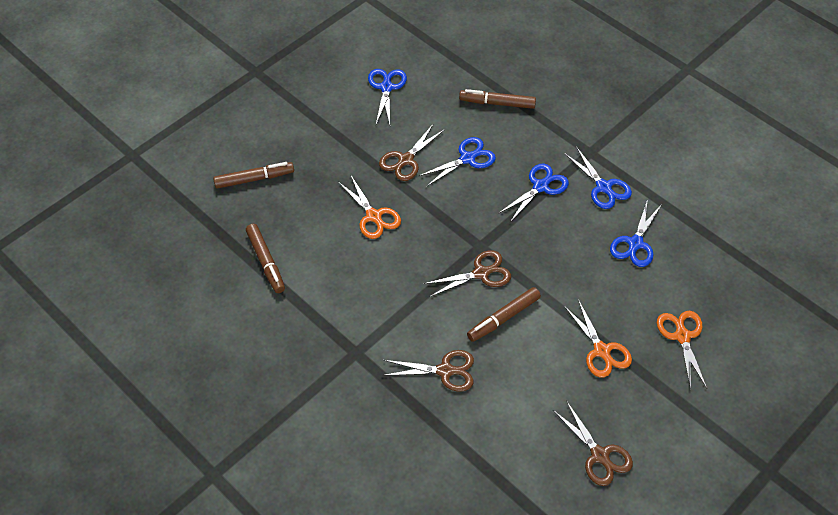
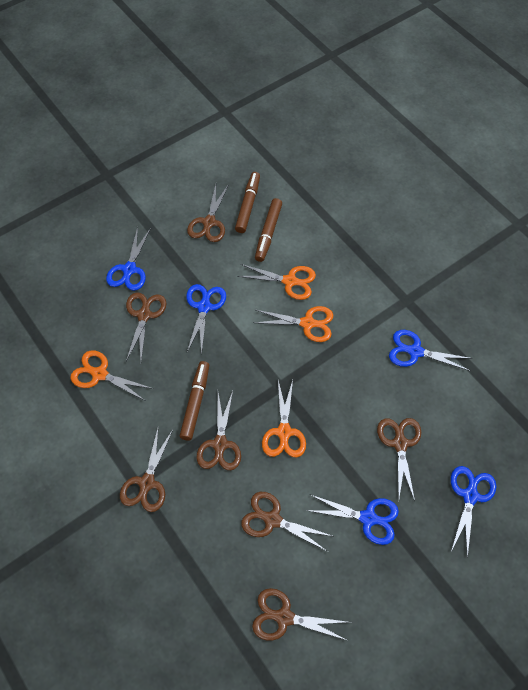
brown marker: 4 -> 3
brown scissors: 4 -> 7
orange scissors: 3 -> 4

